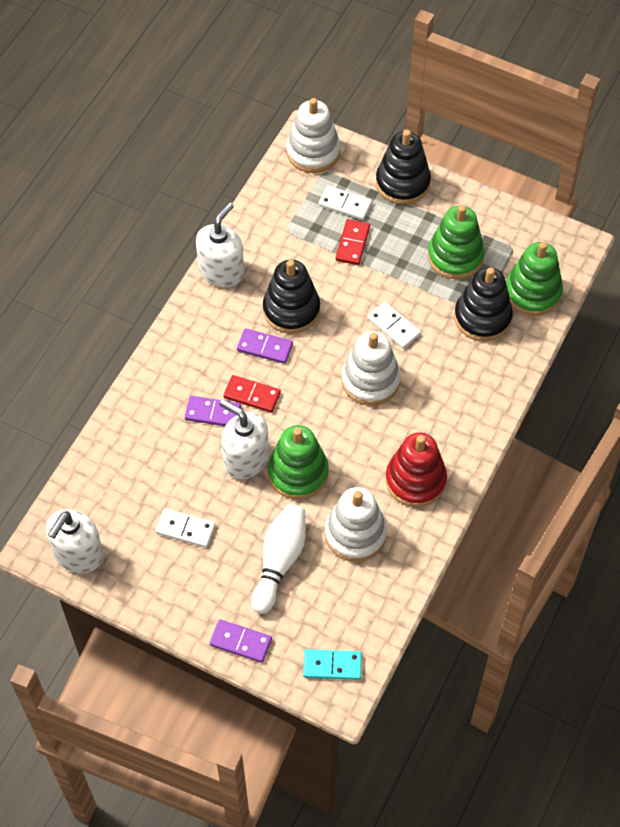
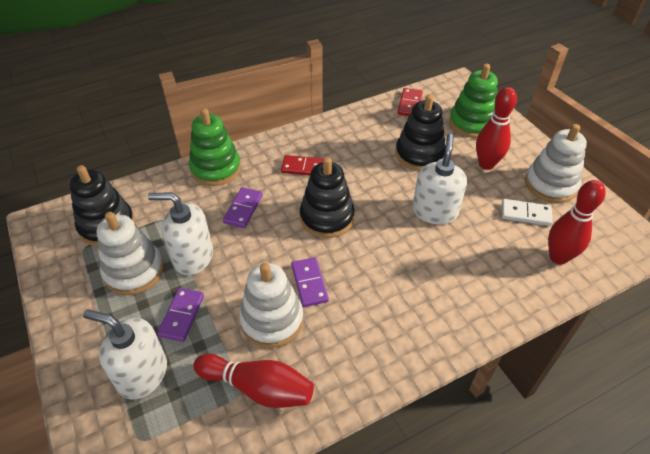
green stacking toy: 3 -> 2
red bowling pin: 0 -> 3
red stacking toy: 1 -> 0
turquoise domino: 1 -> 0
white bowling pin: 1 -> 0
white domino: 3 -> 1

